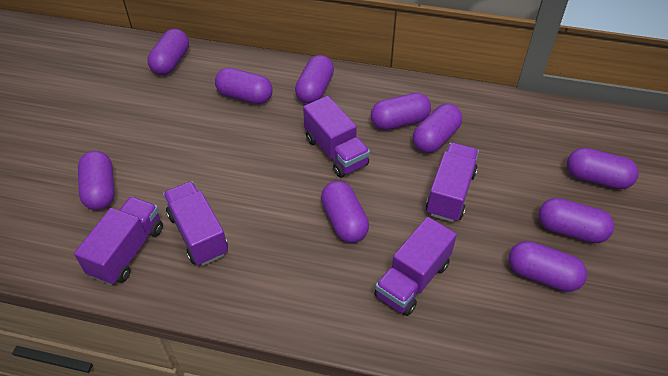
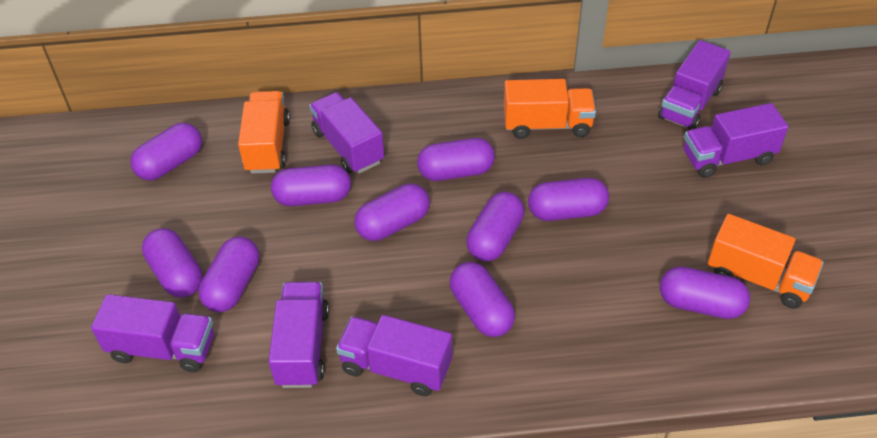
orange truck: 0 -> 3
purple truck: 5 -> 6

